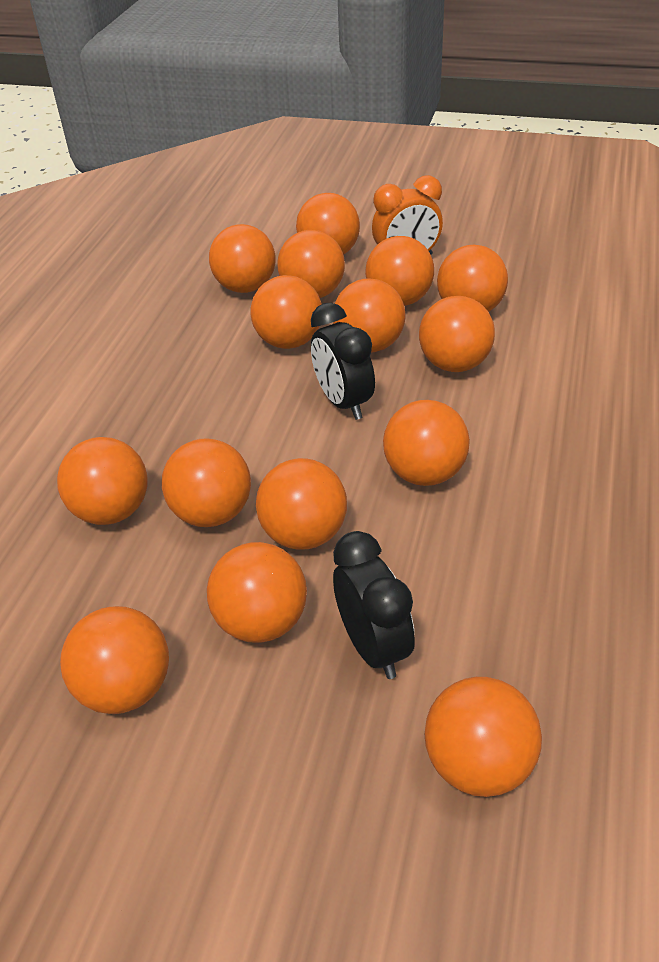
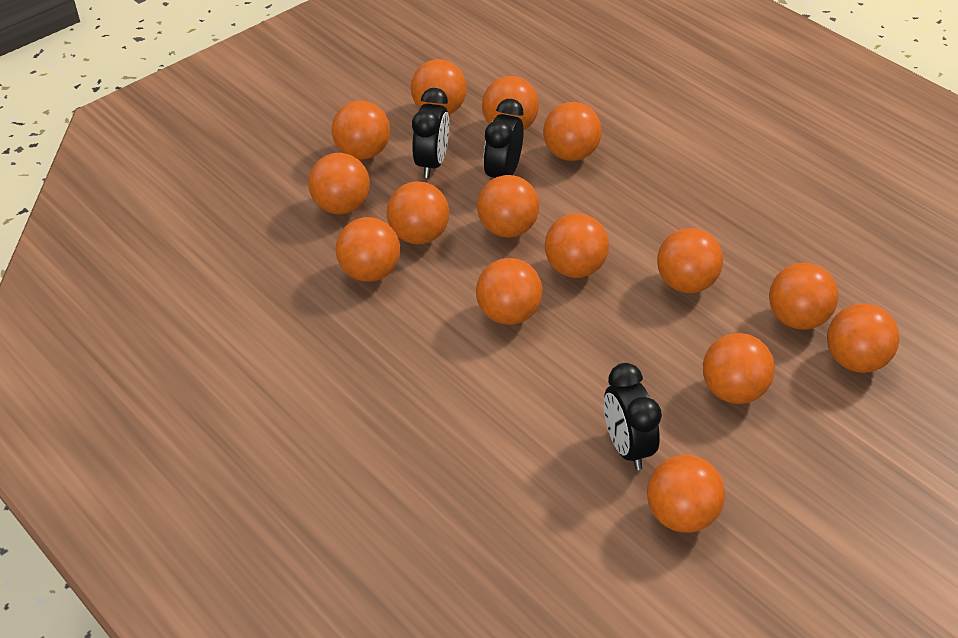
black clock: 2 -> 3
orange clock: 1 -> 0

